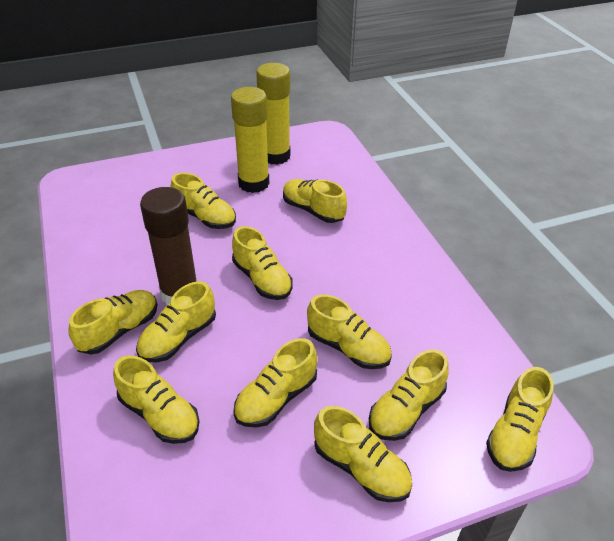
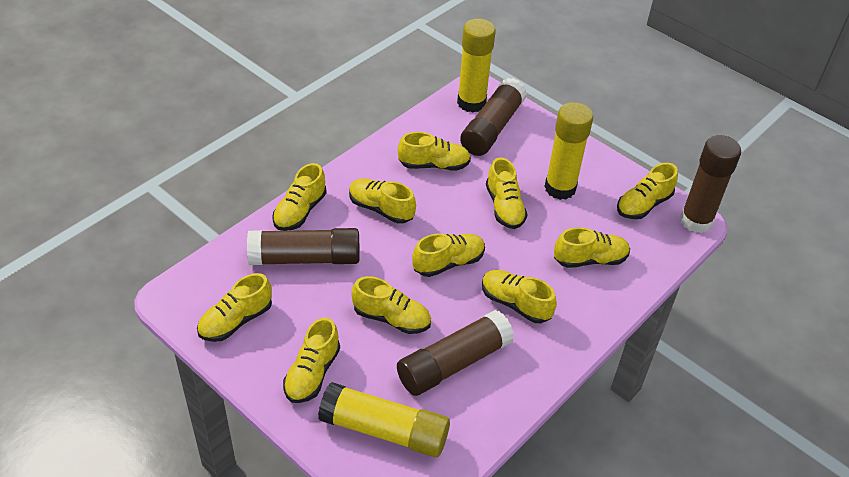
brown glue stick: 1 -> 4
yellow glue stick: 2 -> 3

